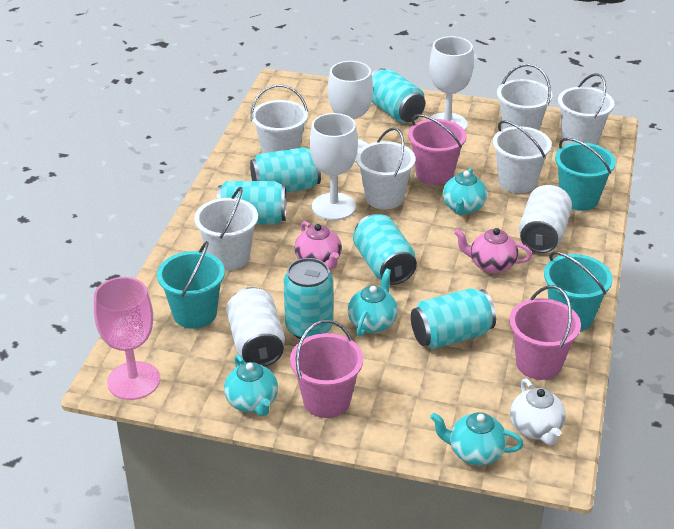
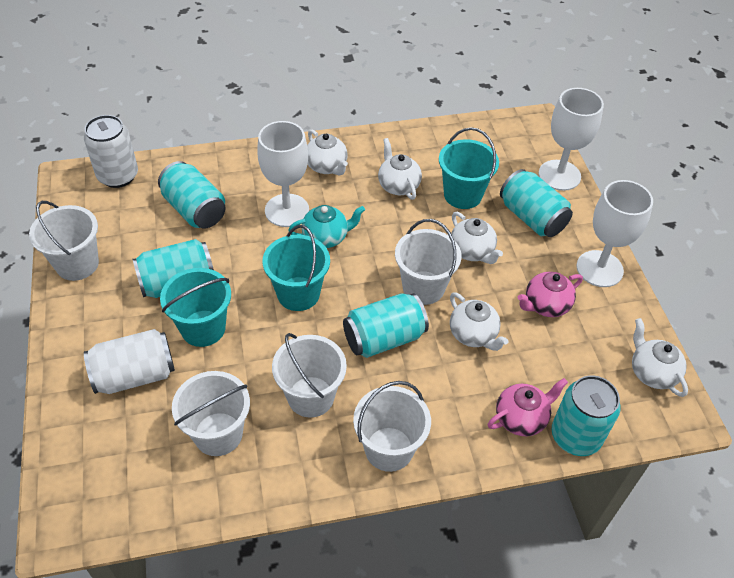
pink bucket: 3 -> 0
pink goblet: 1 -> 0
turquoise can: 6 -> 5
turquoise teapot: 4 -> 1
white bucket: 6 -> 5
white teapot: 1 -> 5

